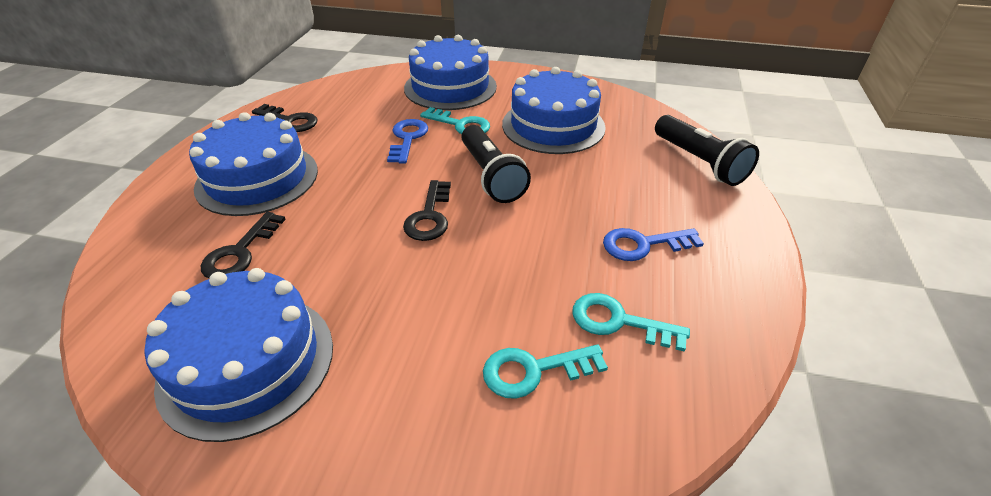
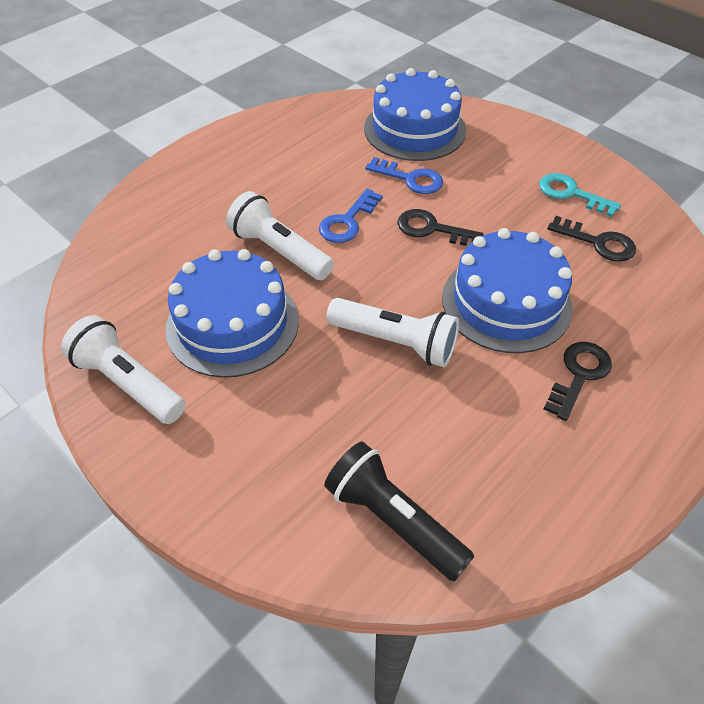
black flashlight: 2 -> 1
blue cake: 4 -> 3
turquoise key: 3 -> 1
white flashlight: 0 -> 3

